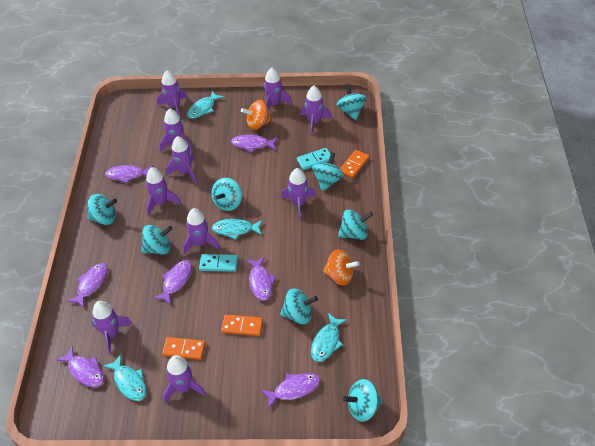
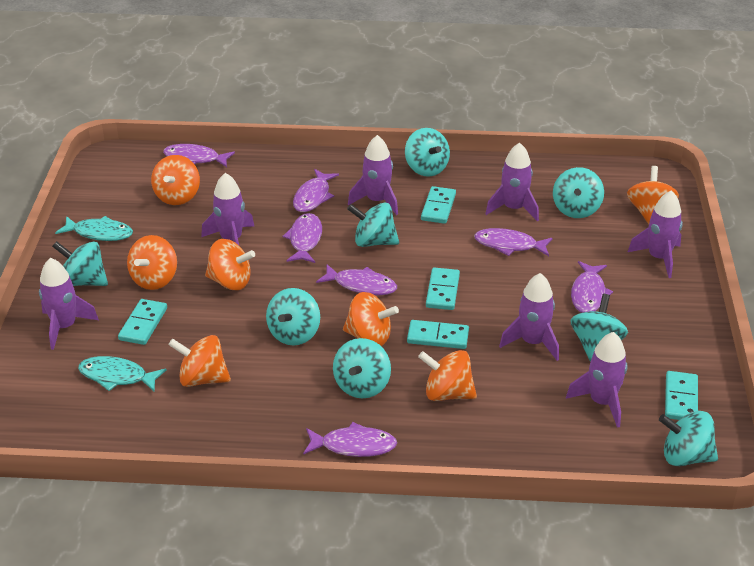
orange domino: 3 -> 0
orange spinning top: 2 -> 7
purple rocket: 10 -> 7
turquoise domino: 2 -> 5
turquoise fish: 4 -> 2

